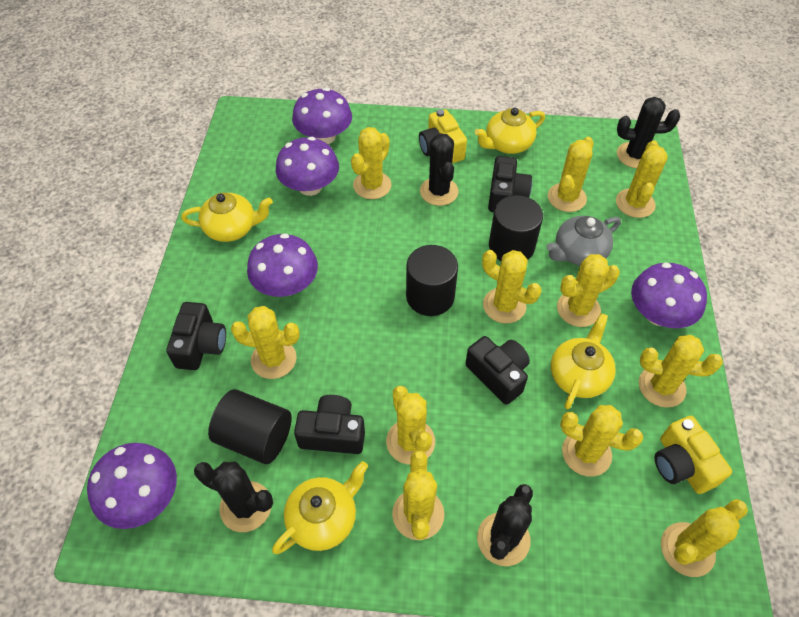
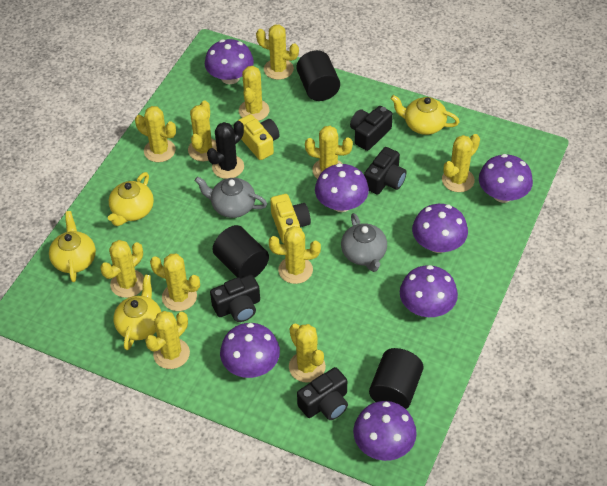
black cactus: 4 -> 1
grey teapot: 1 -> 2
purple mushroom: 5 -> 7

